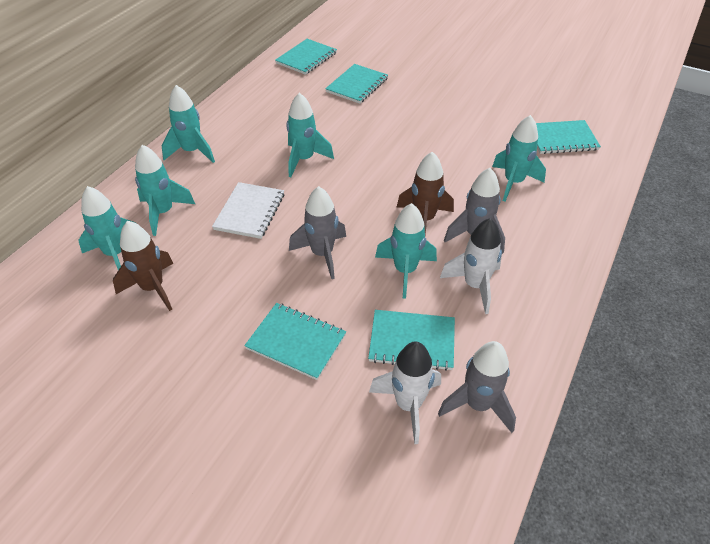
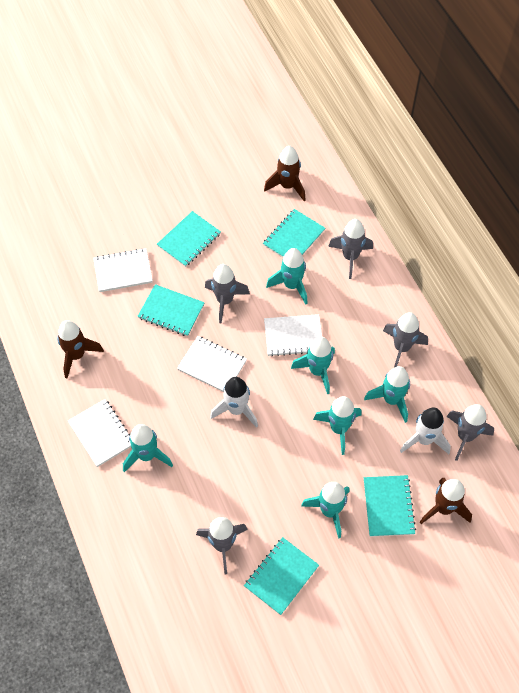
brown rocket: 2 -> 3
grey rocket: 3 -> 5
white notebook: 1 -> 4

